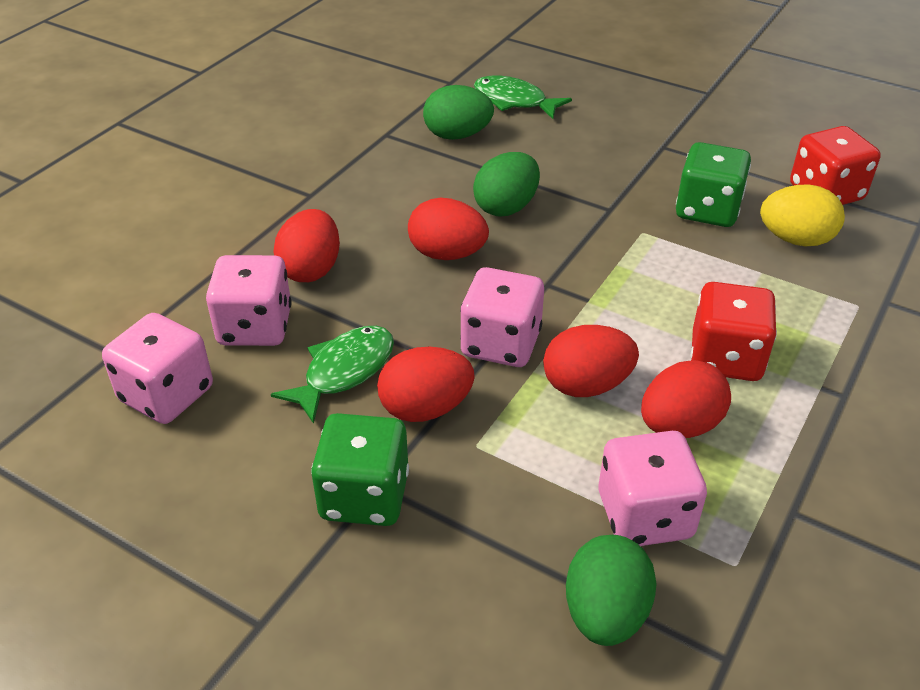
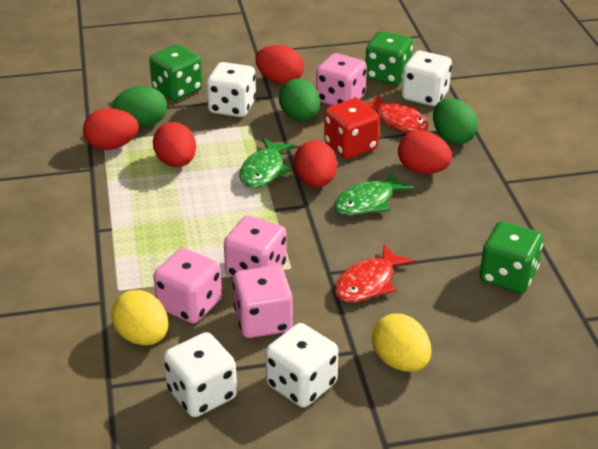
green dice: 2 -> 3
red dice: 2 -> 1
red fish: 0 -> 2
white dice: 0 -> 4
yellow egg: 1 -> 2

